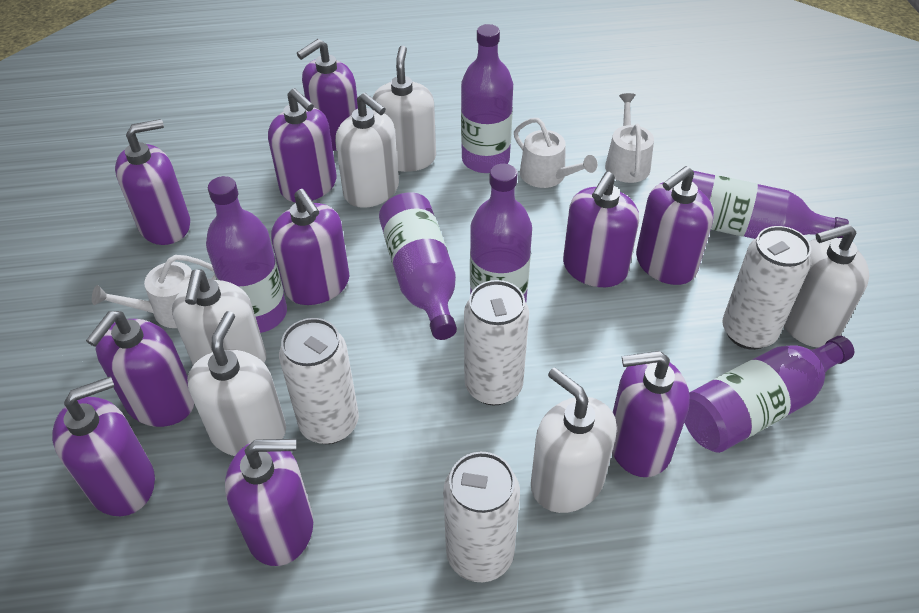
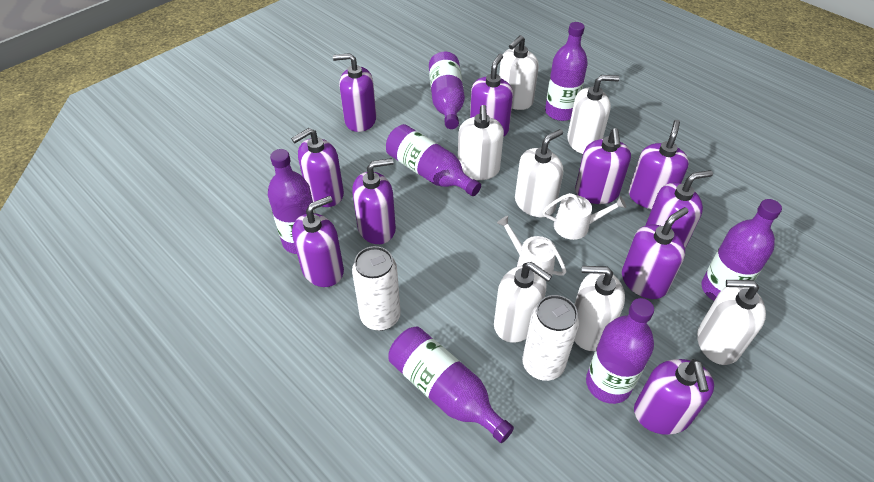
purple bottle: 6 -> 7
white can: 4 -> 2
white soap dispenser: 6 -> 7
white watering can: 3 -> 2

